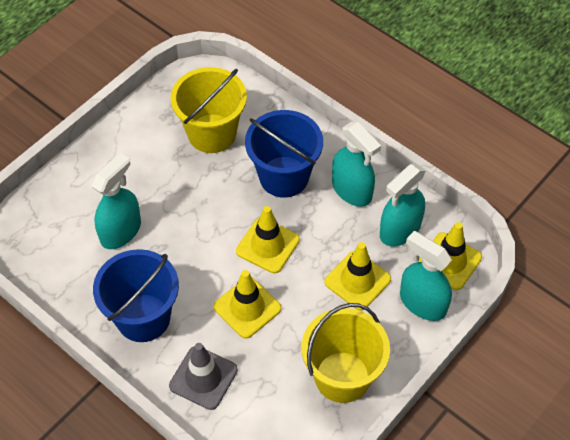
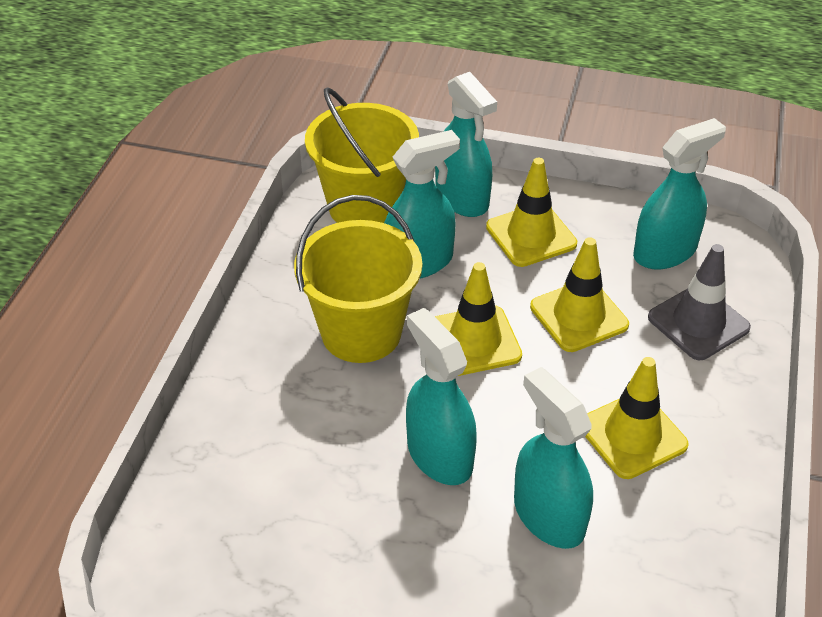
blue bucket: 2 -> 0
turquoise spray bottle: 4 -> 5

